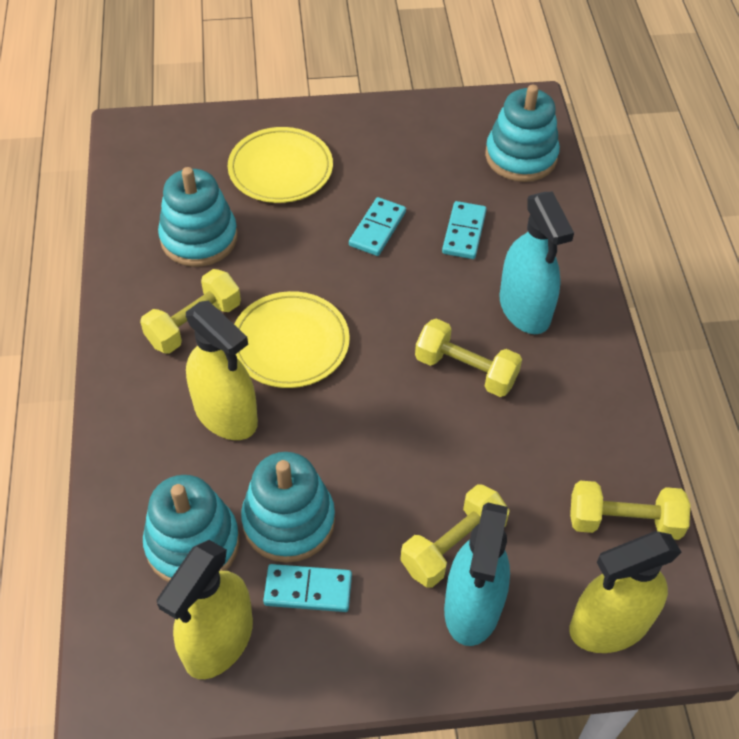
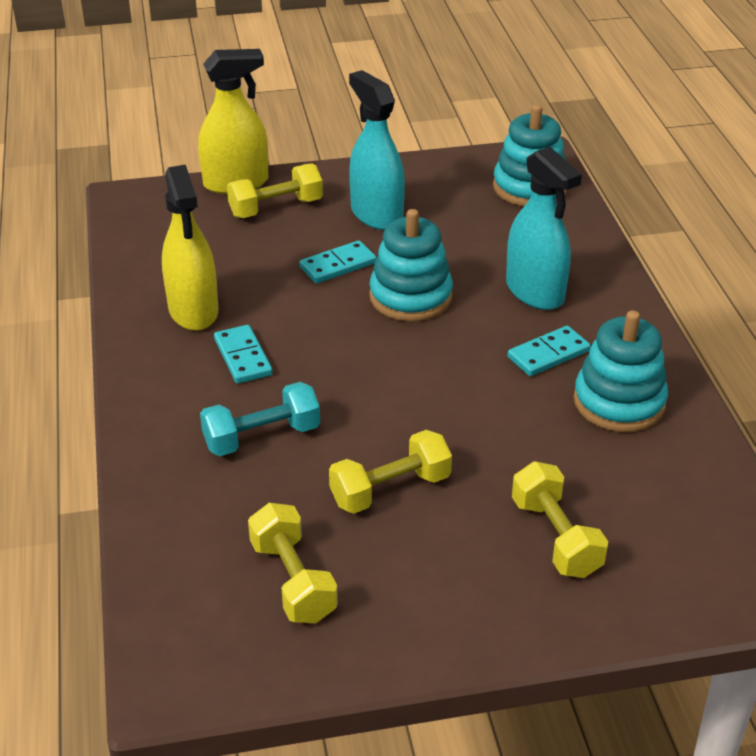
turquoise dumbbell: 0 -> 1
turquoise stacking toy: 4 -> 3
yellow plate: 2 -> 0
yellow spray bottle: 3 -> 2

